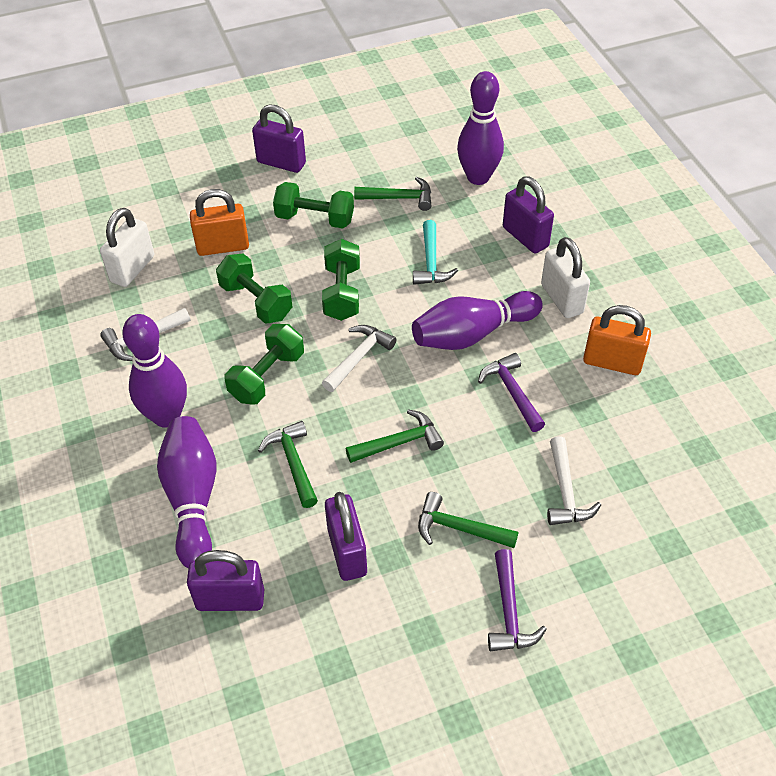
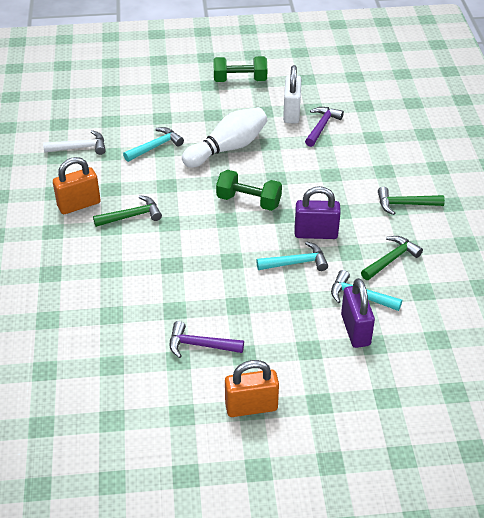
green dumbbell: 4 -> 2
green hammer: 4 -> 3
purple bowling pin: 4 -> 0
purple padlock: 4 -> 2
turquoise hammer: 1 -> 3
white bowling pin: 0 -> 1
white hammer: 3 -> 1
white padlock: 2 -> 1

